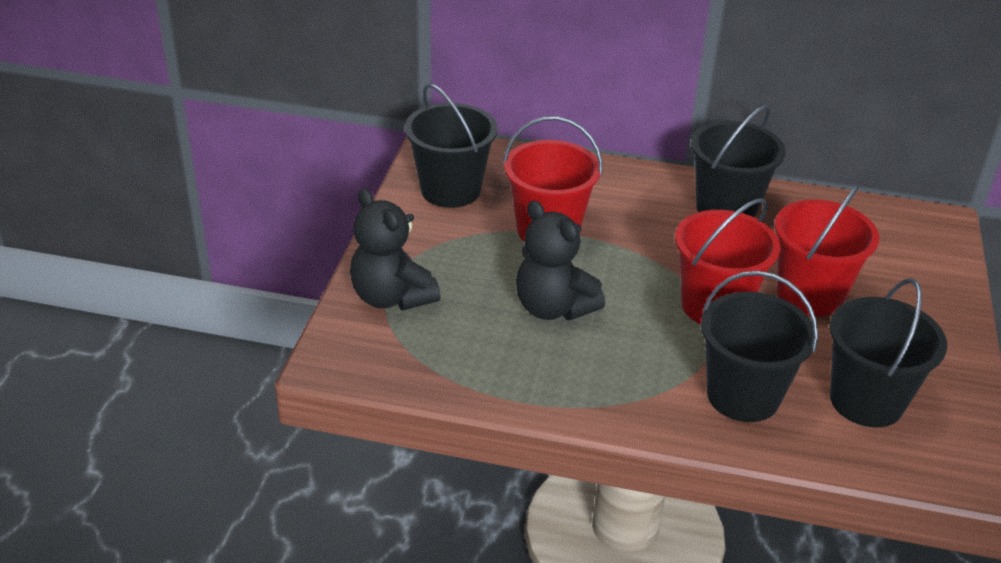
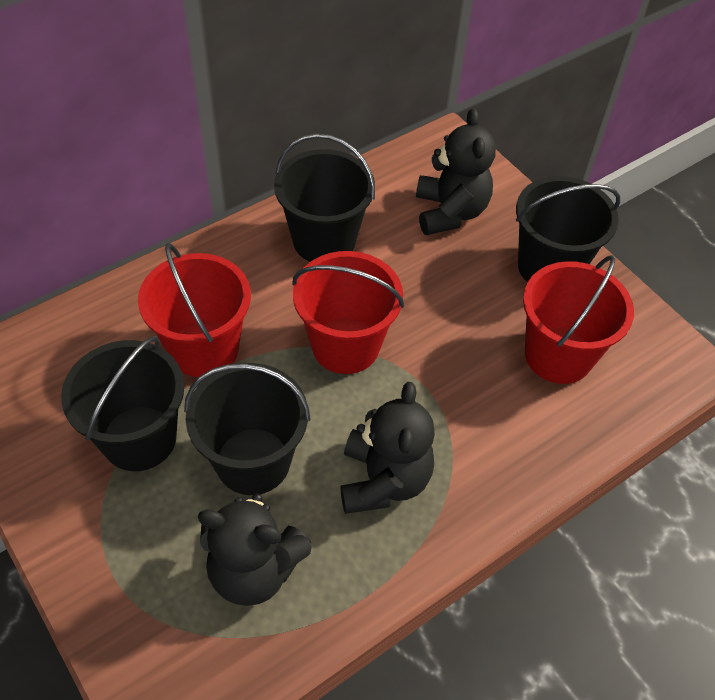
black teddy bear: 2 -> 3

